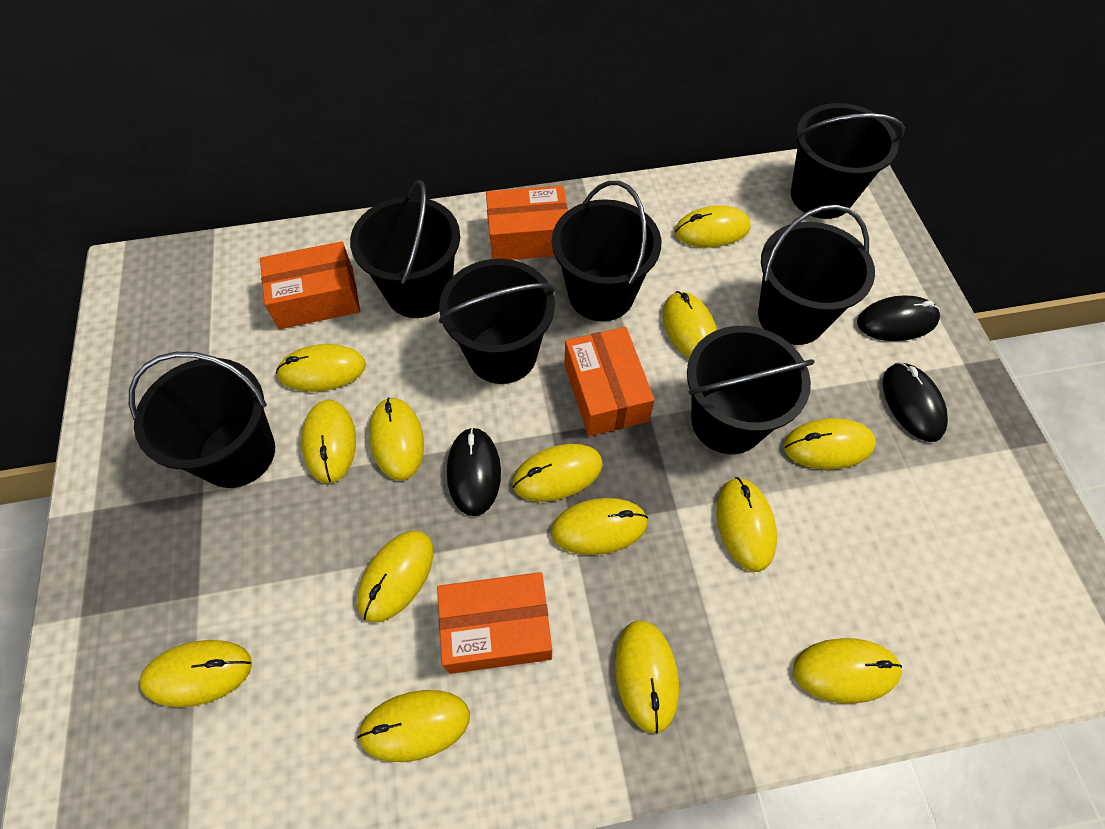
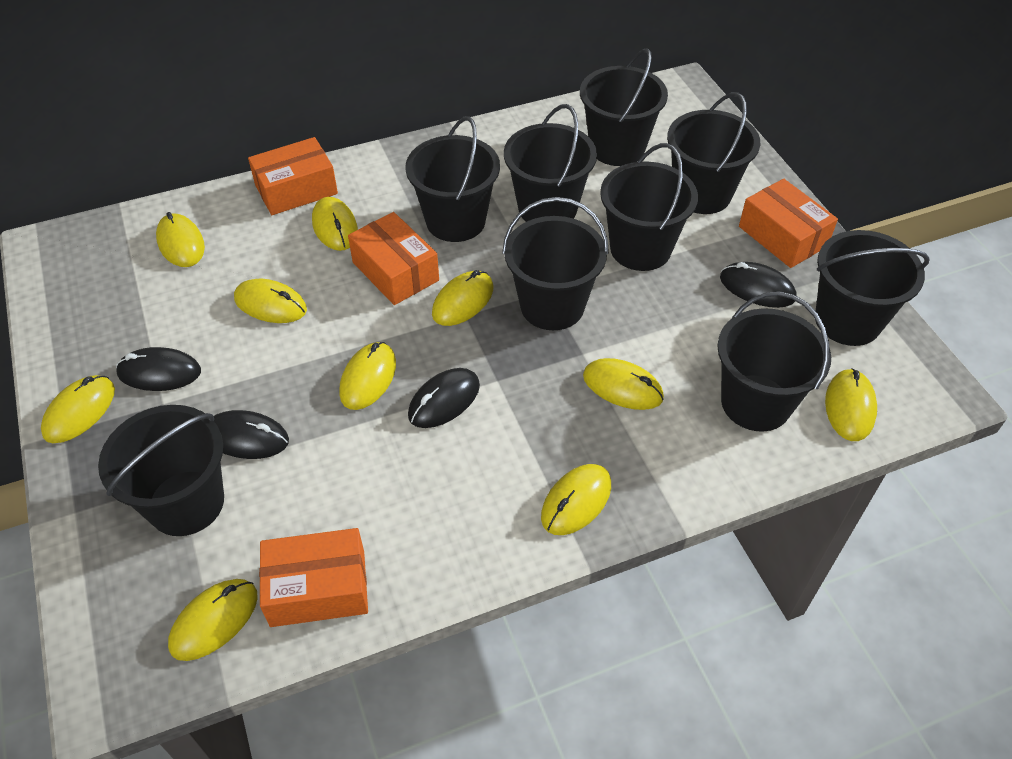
black bucket: 7 -> 9
black mouse: 3 -> 4
yellow mouse: 14 -> 10

